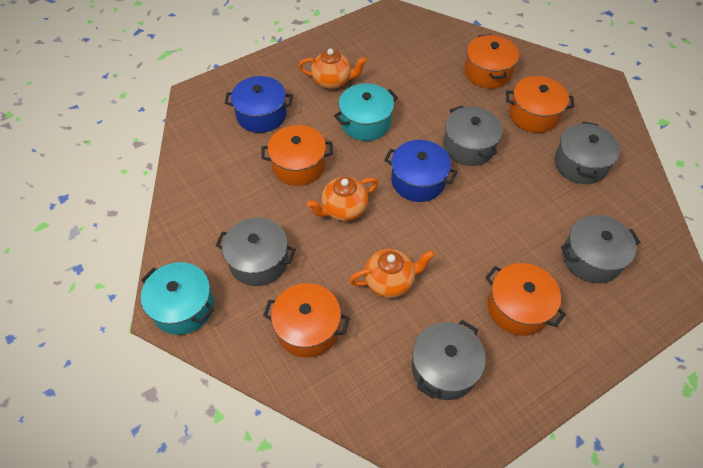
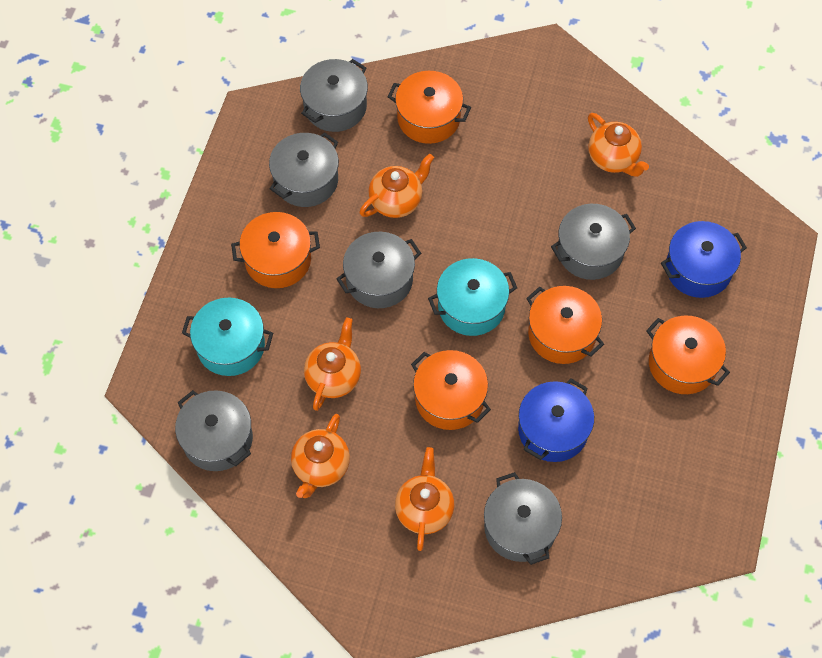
grey pot: 5 -> 6
orange teapot: 3 -> 5

